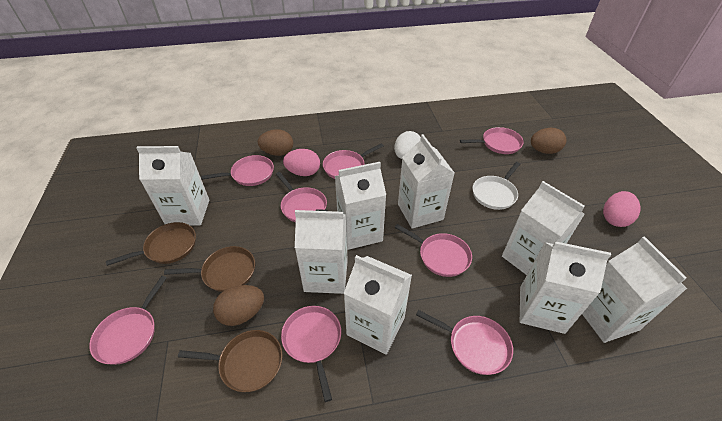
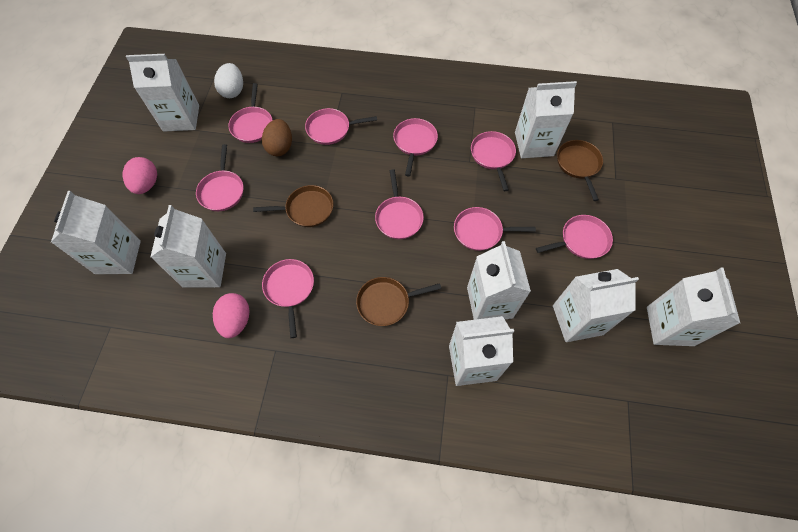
brown egg: 3 -> 1
pink pan: 8 -> 9
white pan: 1 -> 0

